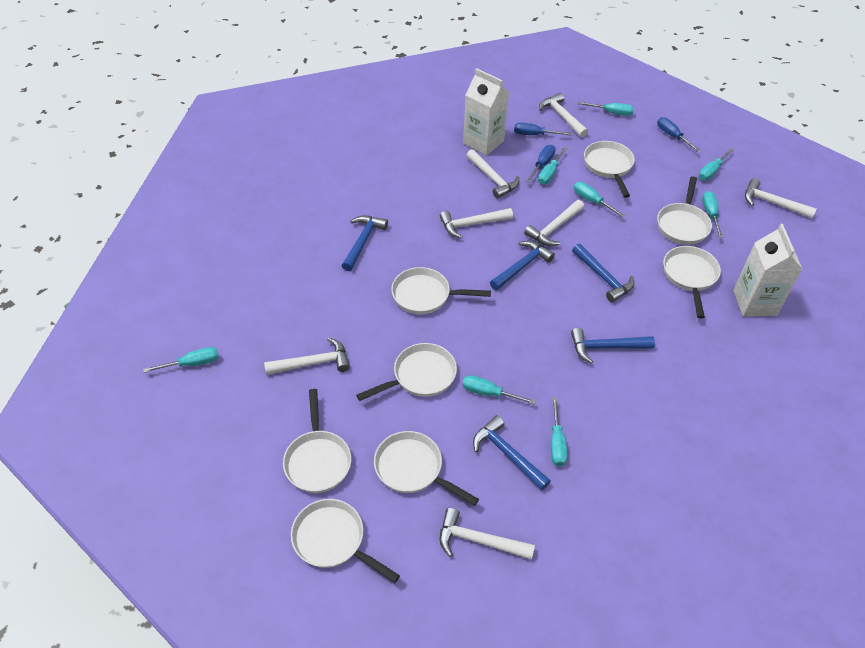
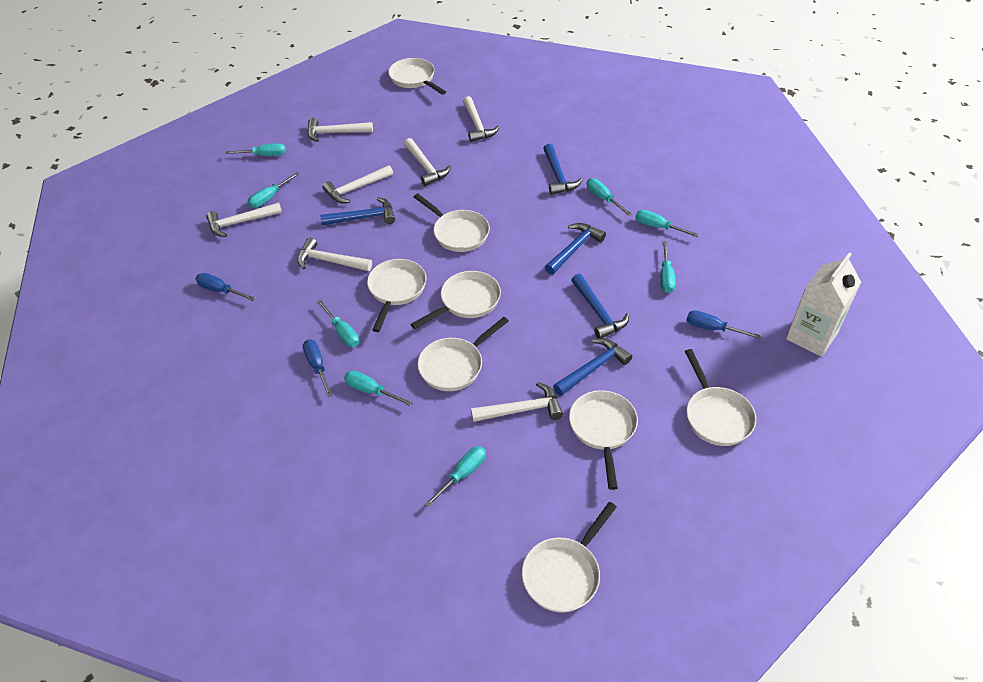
white carton: 2 -> 1

